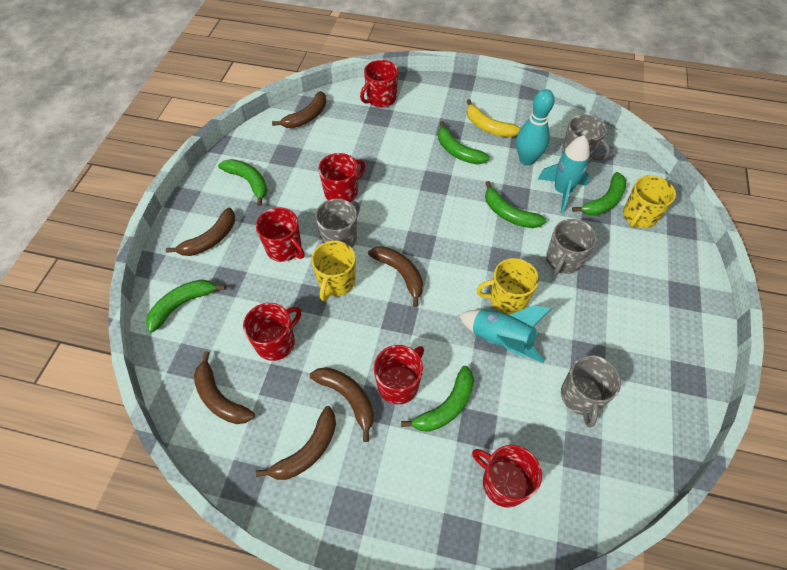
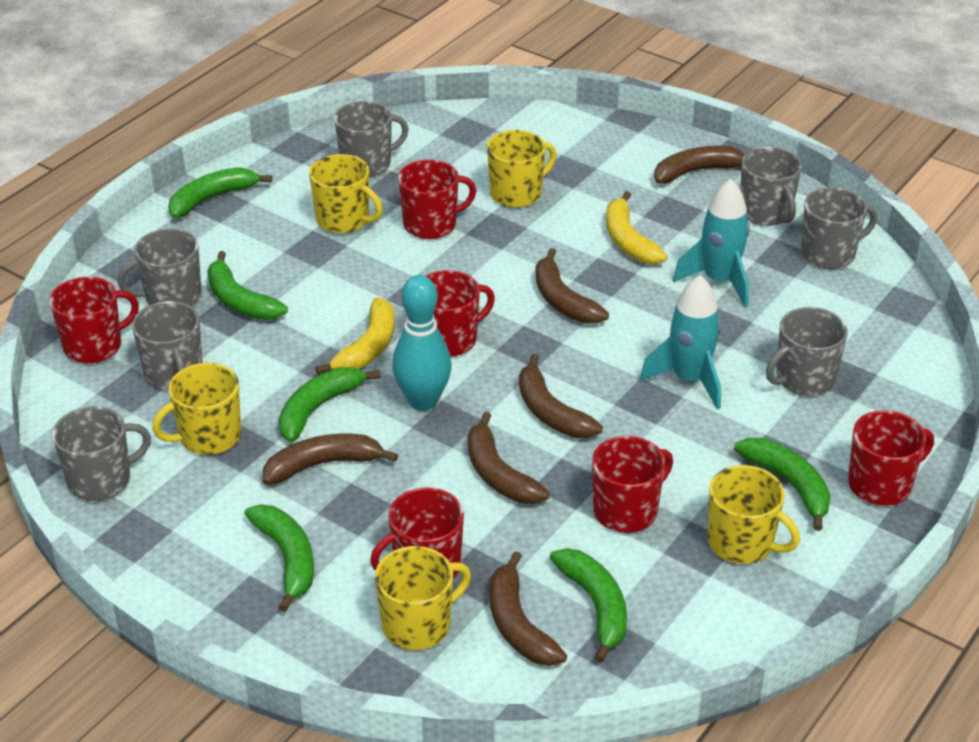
grey mug: 4 -> 7
yellow banana: 1 -> 2
yellow mug: 3 -> 5

